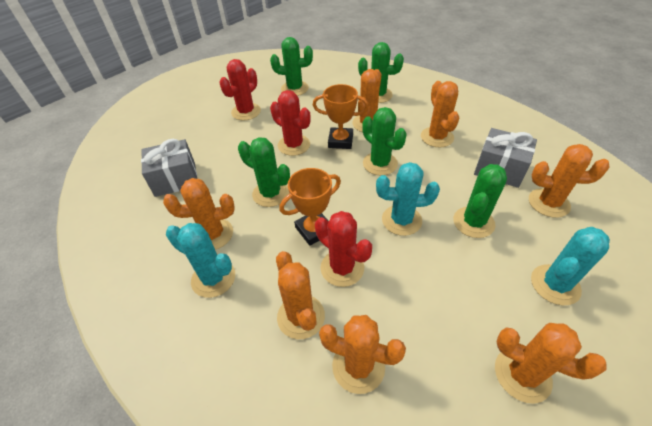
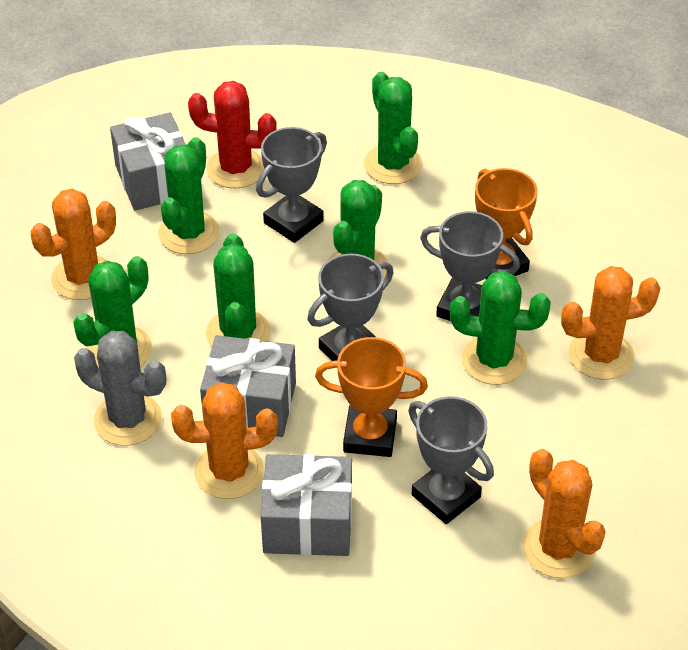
green cactus: 5 -> 6
grey cactus: 0 -> 1
grey gift: 2 -> 3
grey trophy: 0 -> 4
orange cactus: 7 -> 4
red cactus: 3 -> 1
turquoise cactus: 3 -> 0

